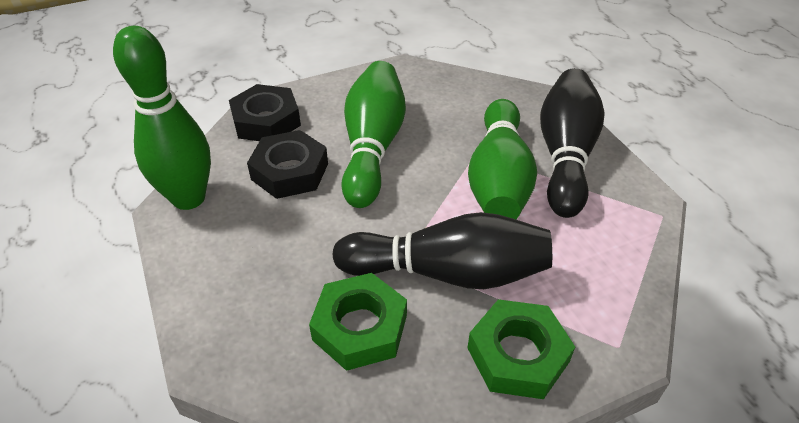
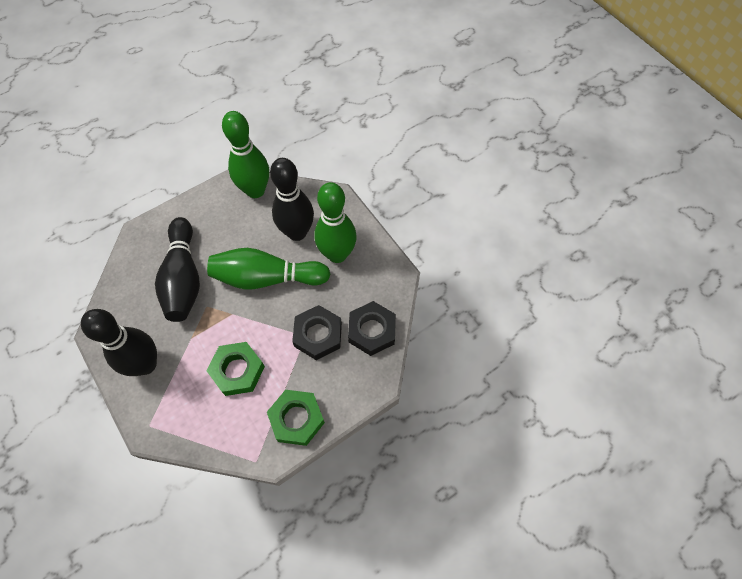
black bowling pin: 2 -> 3

